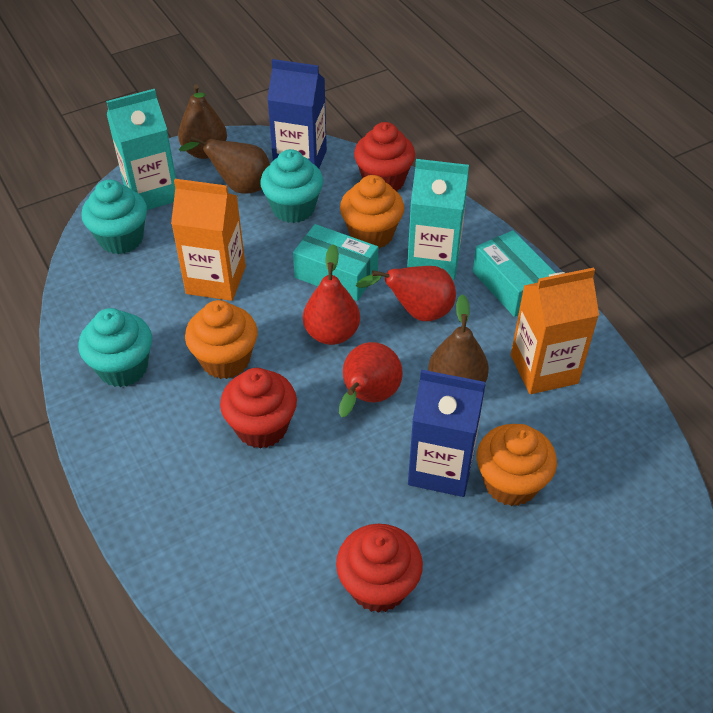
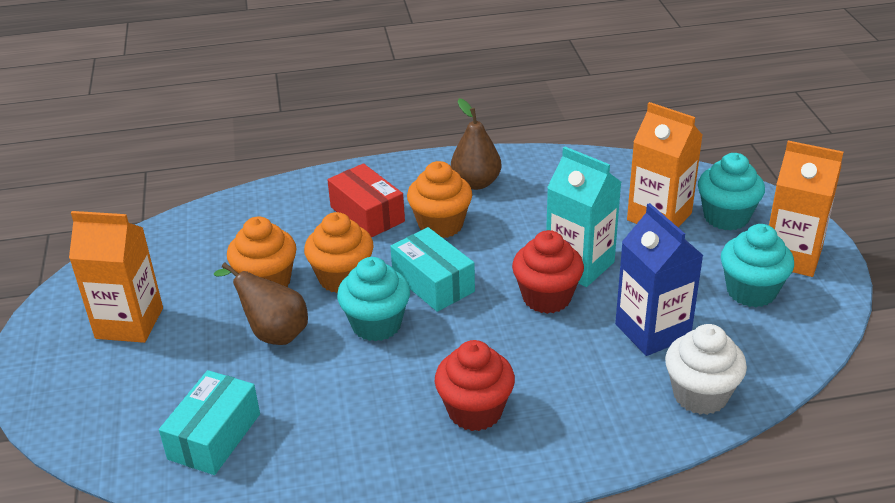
blue carton: 2 -> 1
brown pear: 3 -> 2
orange carton: 2 -> 3
red box: 0 -> 1
red cupcake: 3 -> 2
red pear: 3 -> 0
turquoise carton: 2 -> 1
white cupcake: 0 -> 1

